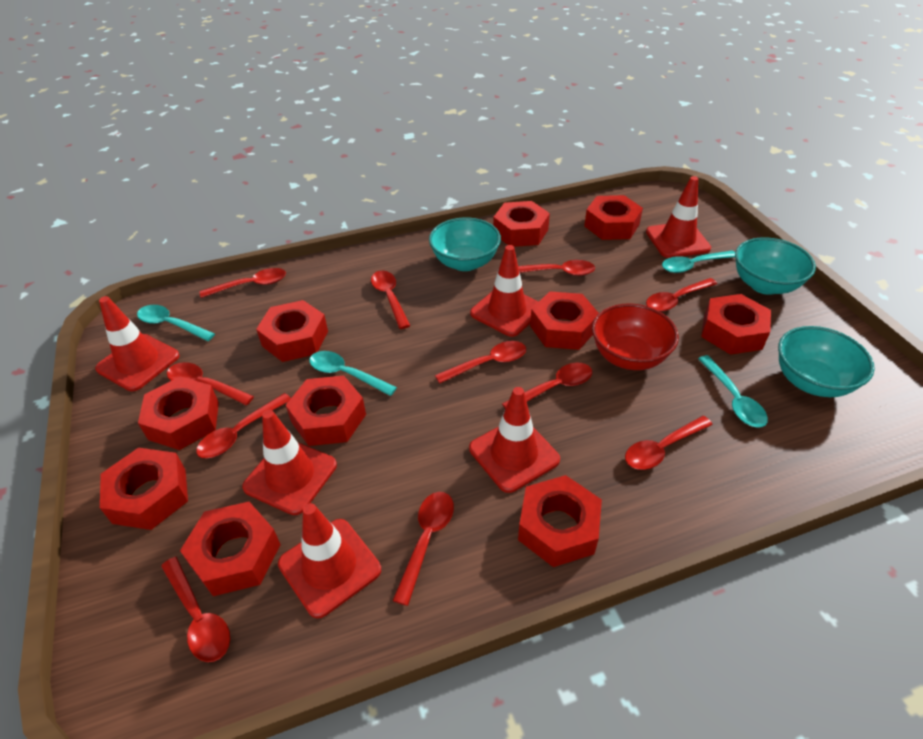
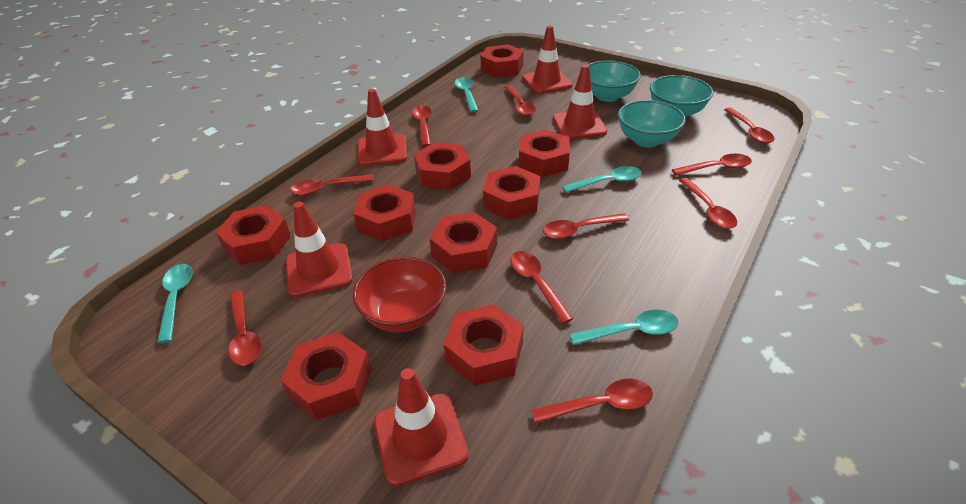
red nut: 10 -> 9
red spoon: 11 -> 10
red traffic cone: 6 -> 5

